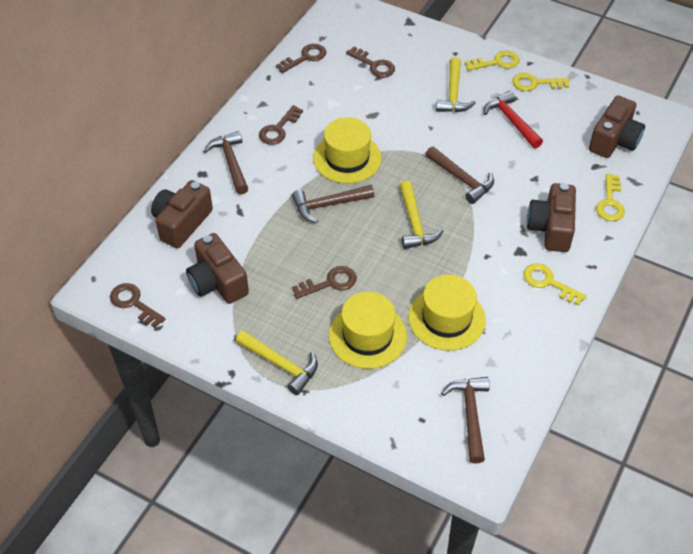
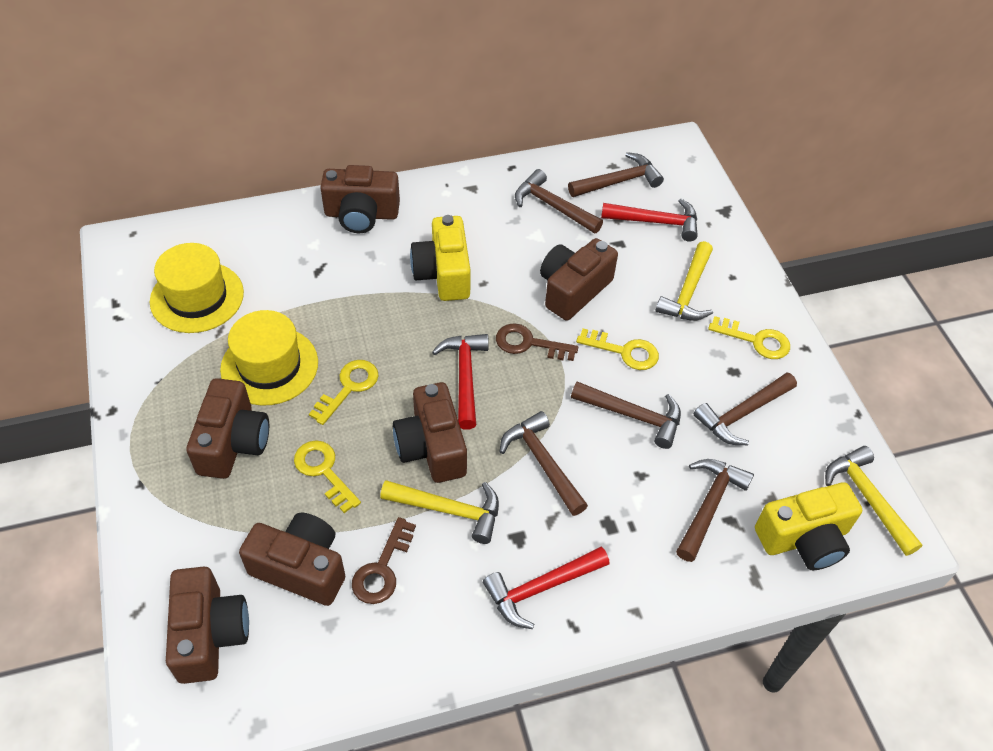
brown camera: 4 -> 6
brown hammer: 4 -> 6
brown key: 5 -> 2
red hammer: 1 -> 3
yellow camera: 0 -> 2
yellow hat: 3 -> 2

